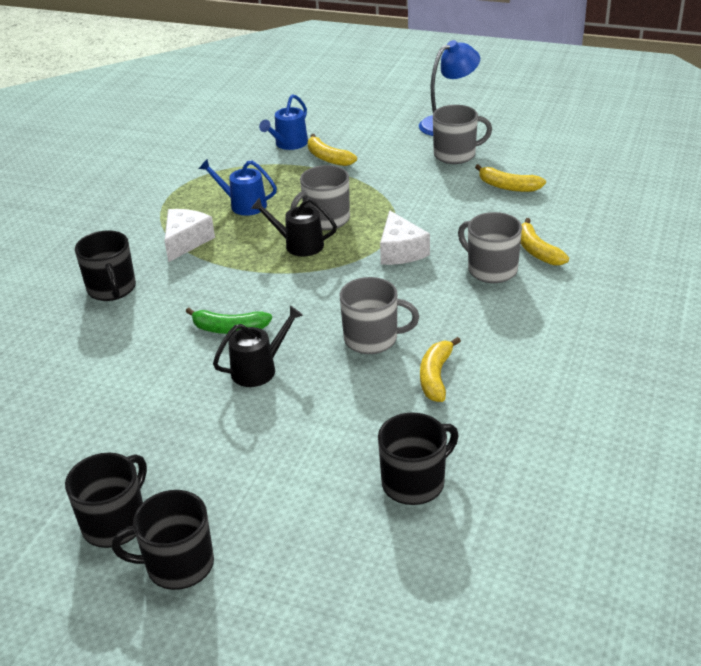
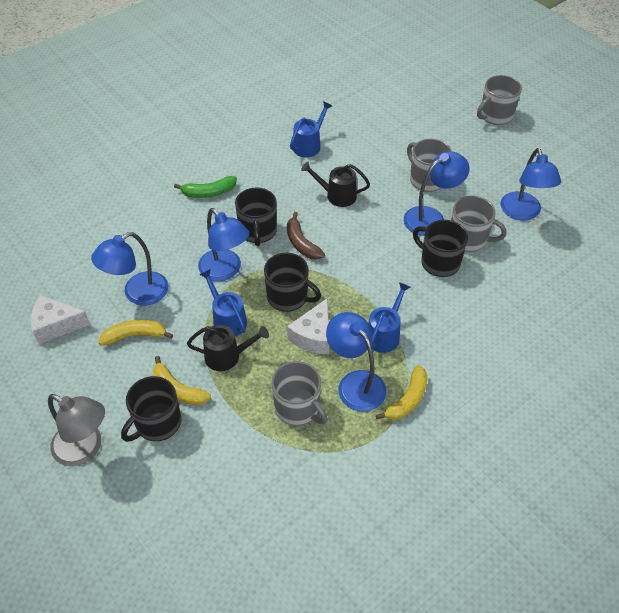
blue lamp: 1 -> 5
blue watering can: 2 -> 3
brown banana: 0 -> 1
grey lamp: 0 -> 1
yellow banana: 4 -> 3

